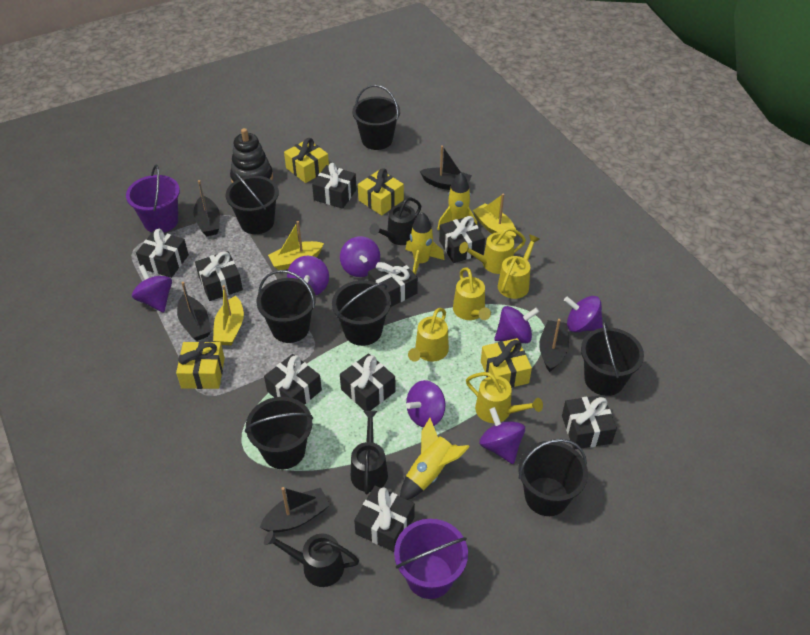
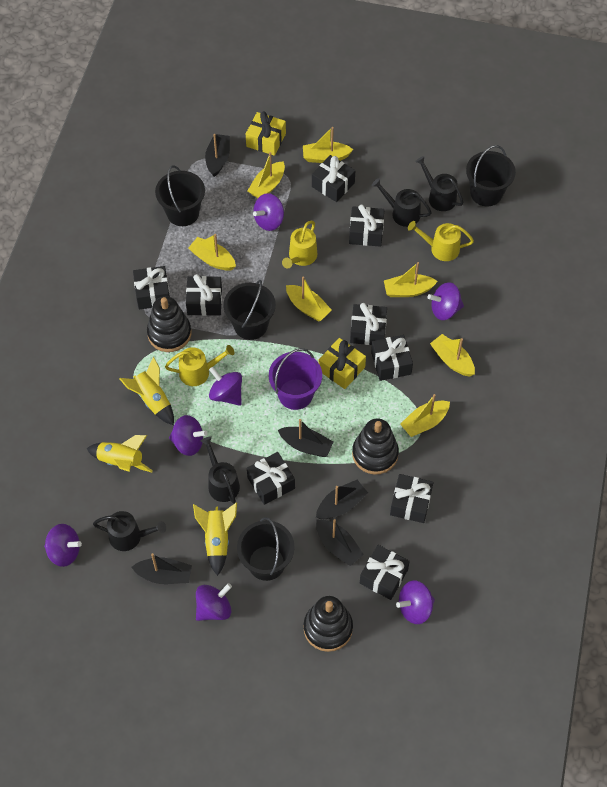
black bucket: 7 -> 4
black stacking toy: 1 -> 3
black watering can: 3 -> 4
purple bucket: 2 -> 1
yellow boat: 3 -> 7
yellow gift: 4 -> 2
yellow watering can: 5 -> 3

